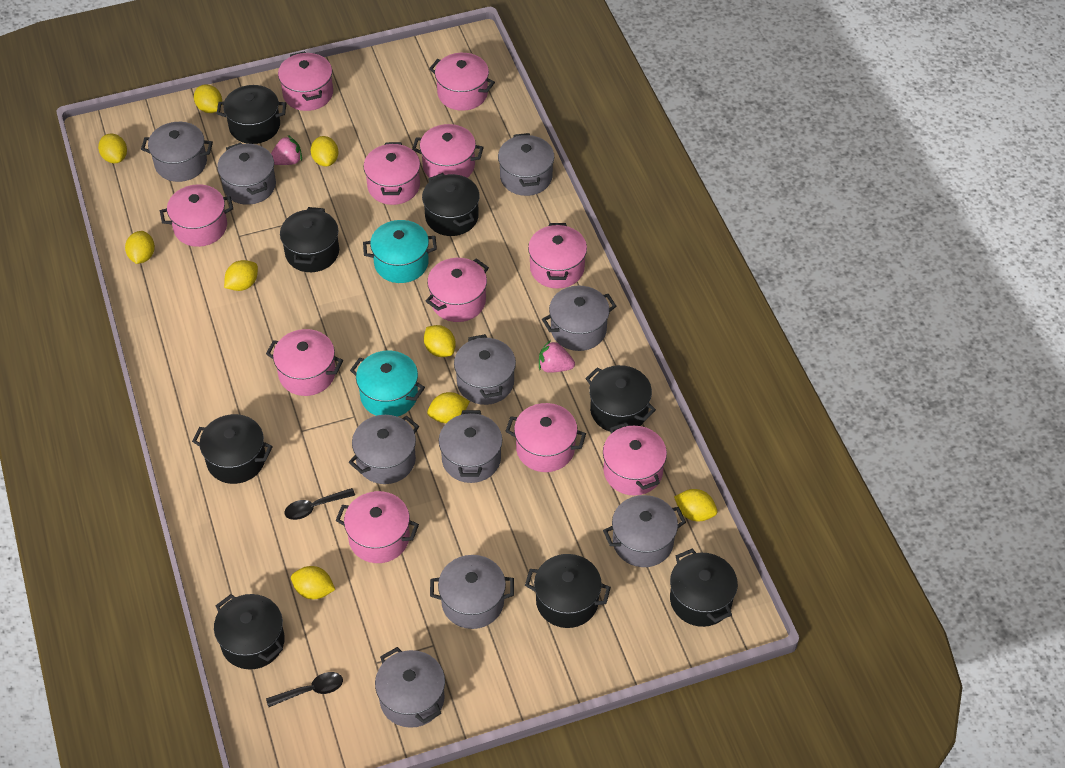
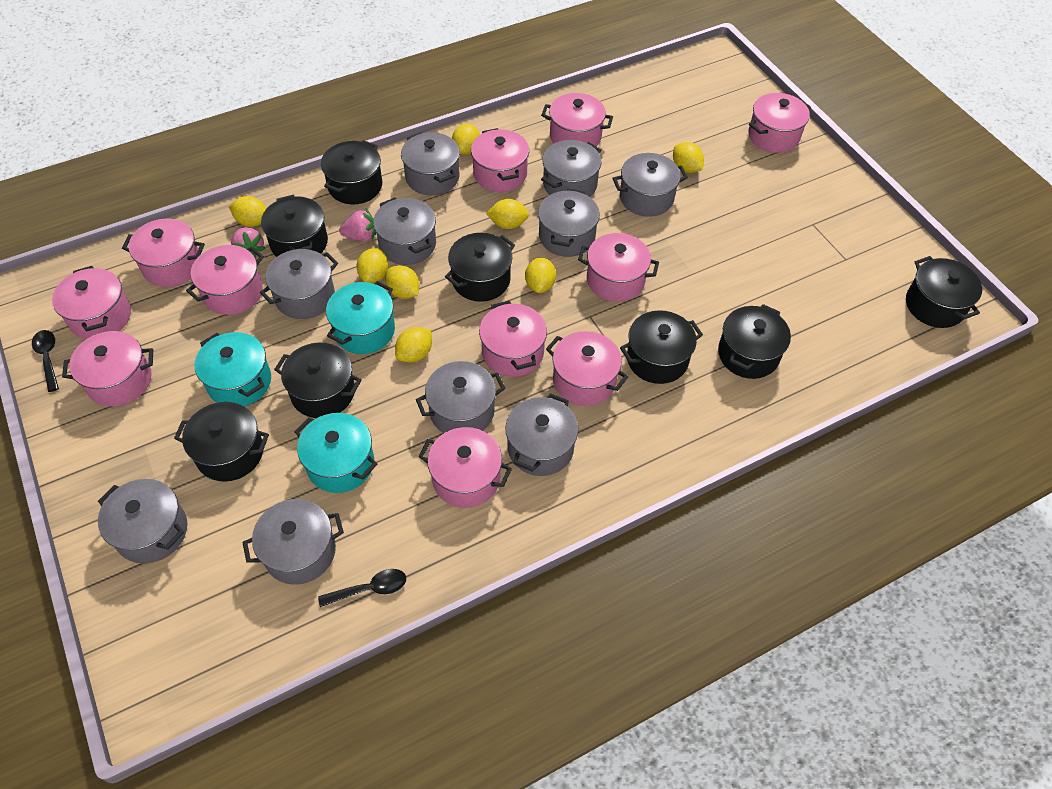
turquoise pot: 2 -> 3
yellow lemon: 9 -> 8

